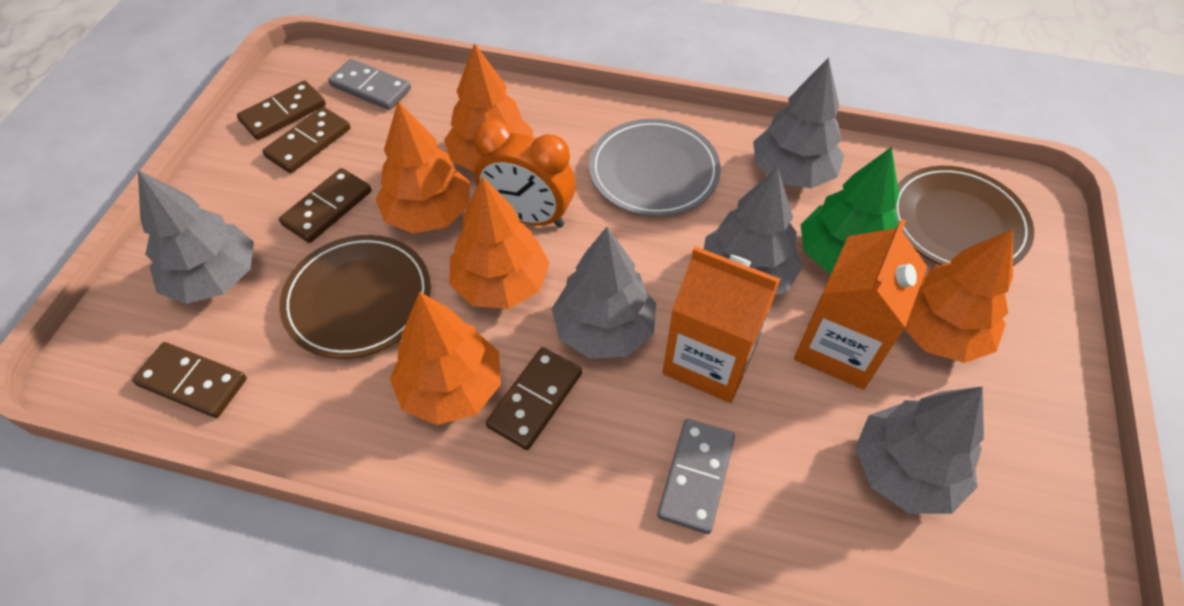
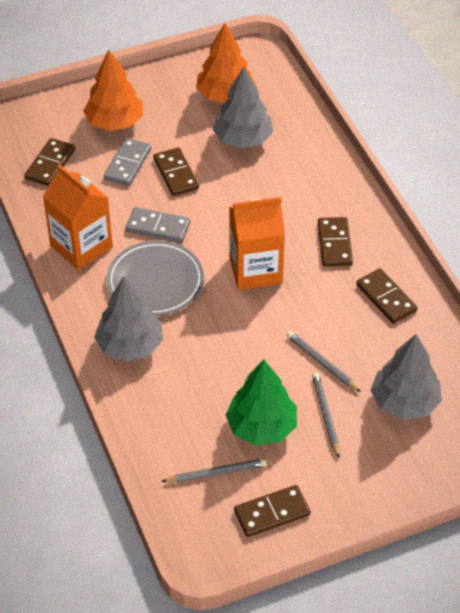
brown plate: 2 -> 0
grey pencil: 0 -> 3
grey tree: 5 -> 3
orange clock: 1 -> 0
orange tree: 5 -> 2

